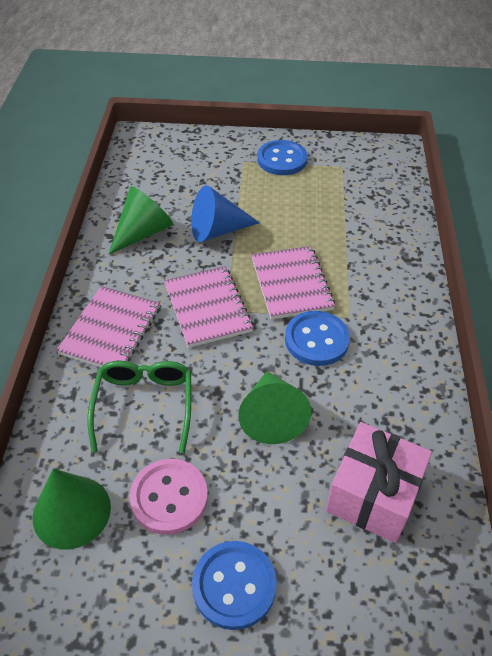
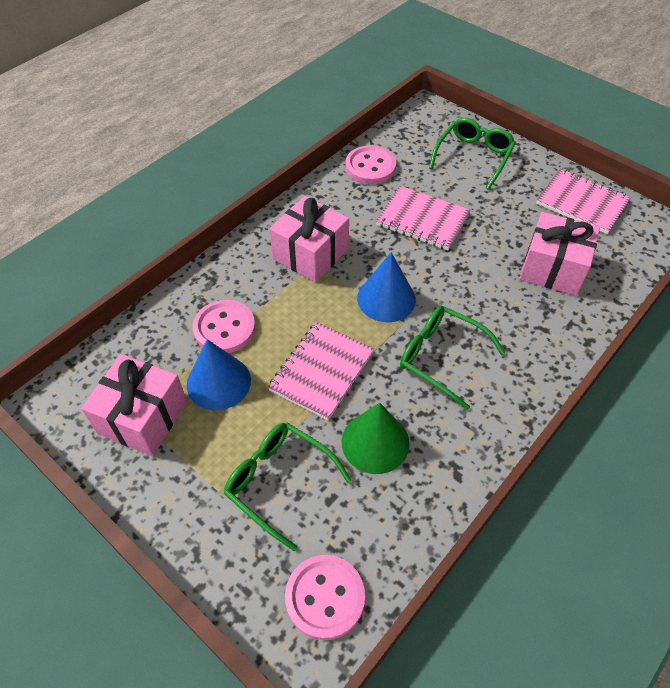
blue button: 3 -> 0
blue cone: 1 -> 2
green cone: 3 -> 1
green glasses: 1 -> 3
pink button: 1 -> 3
pink gift: 1 -> 3

